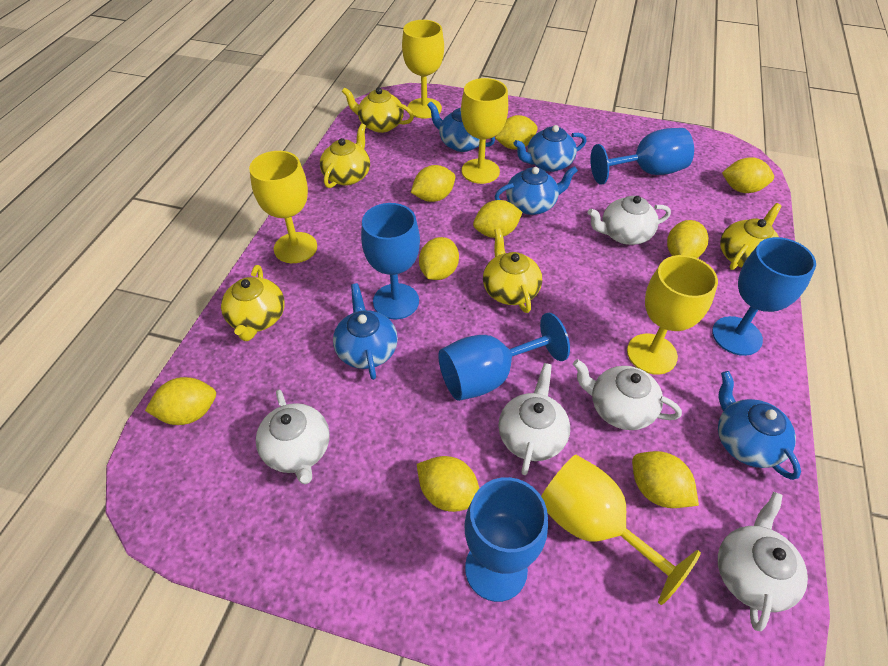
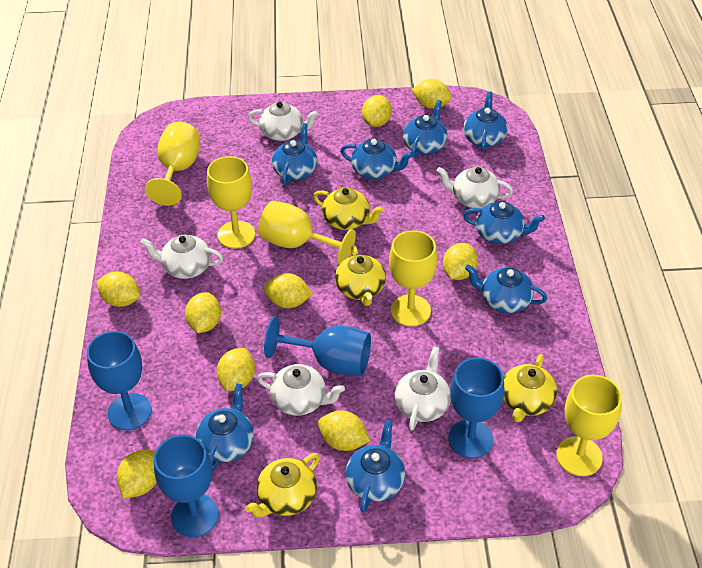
blue goblet: 5 -> 4
blue teapot: 5 -> 8
yellow teapot: 5 -> 4

